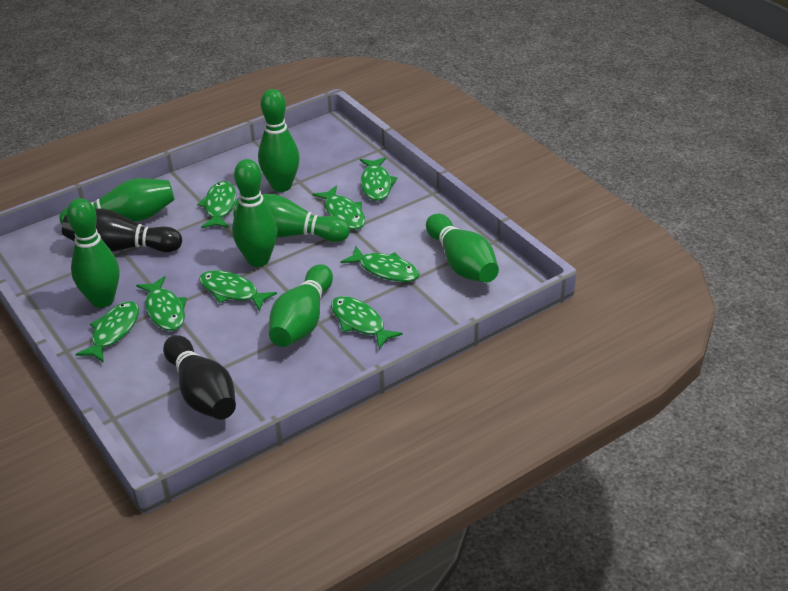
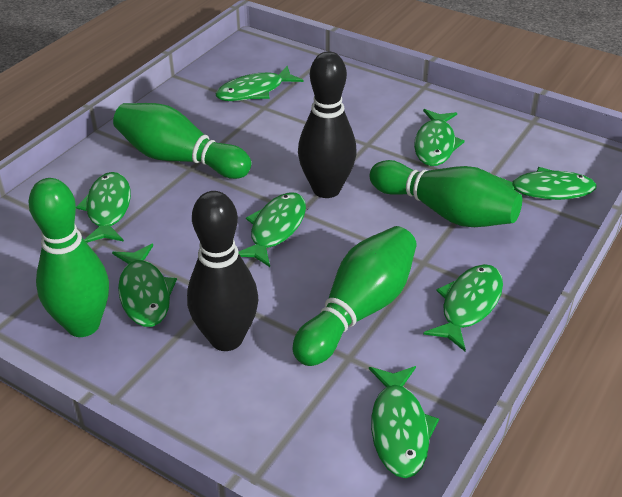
green bowling pin: 7 -> 4

